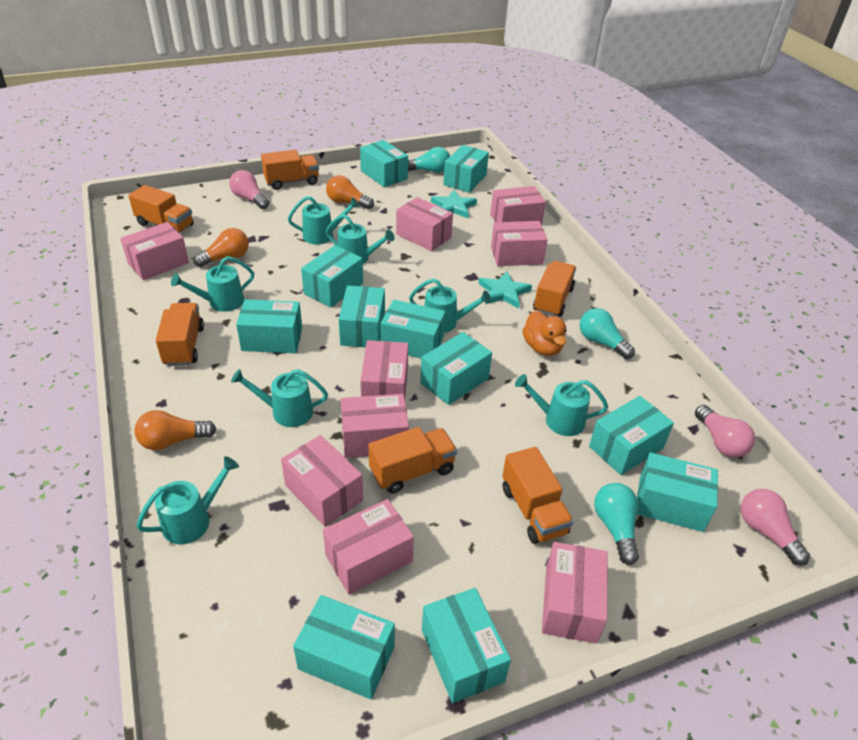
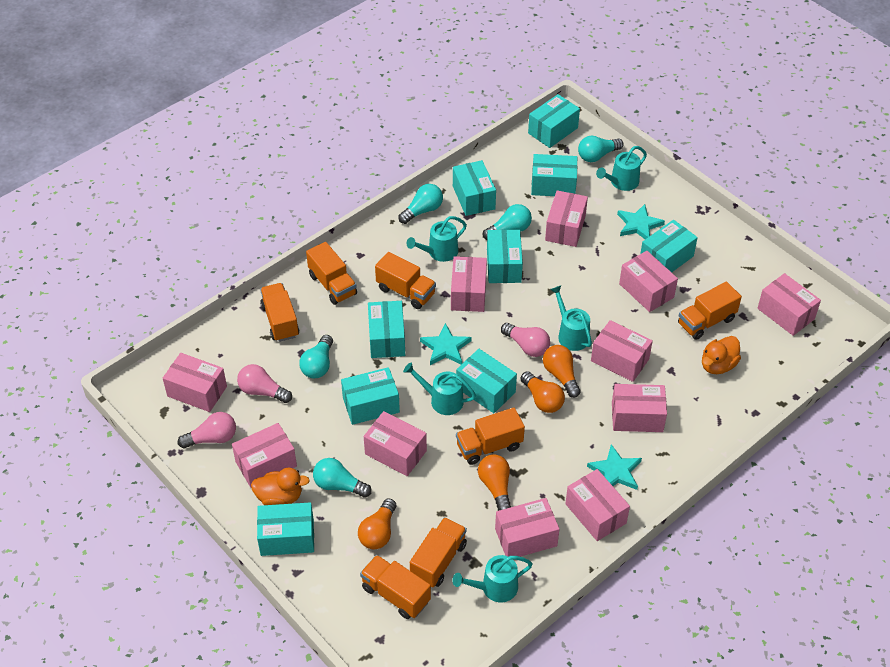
orange duck: 1 -> 2
orange light bulb: 3 -> 4
orange truck: 6 -> 7
pink box: 9 -> 11
turquoise box: 11 -> 9
turquoise light bulb: 3 -> 5
turquoise star: 2 -> 3
turquoise watering can: 7 -> 5

